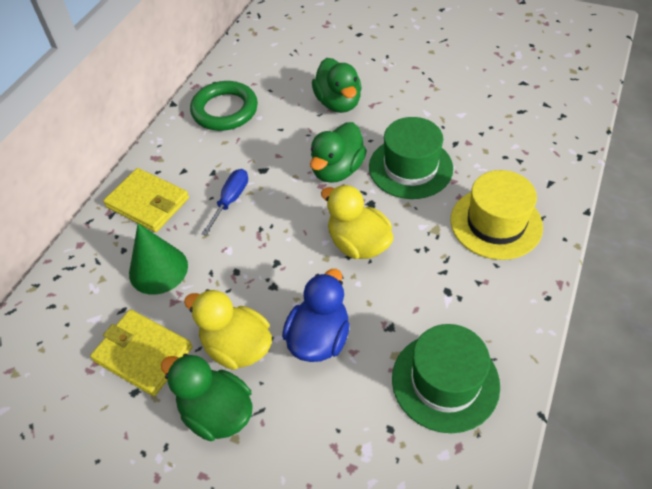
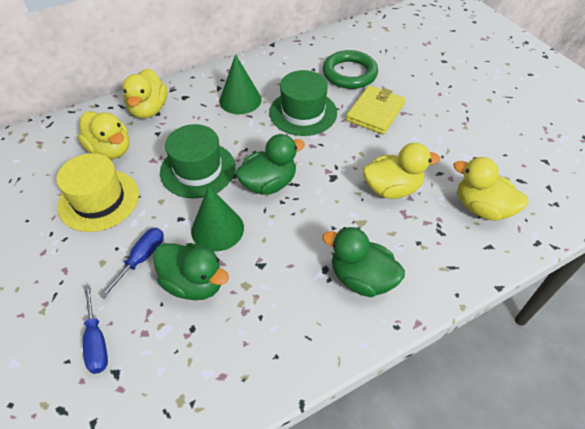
blue duck: 1 -> 0
blue screwdriver: 1 -> 2
green cone: 1 -> 2
yellow duck: 2 -> 4
yellow wallet: 2 -> 1

